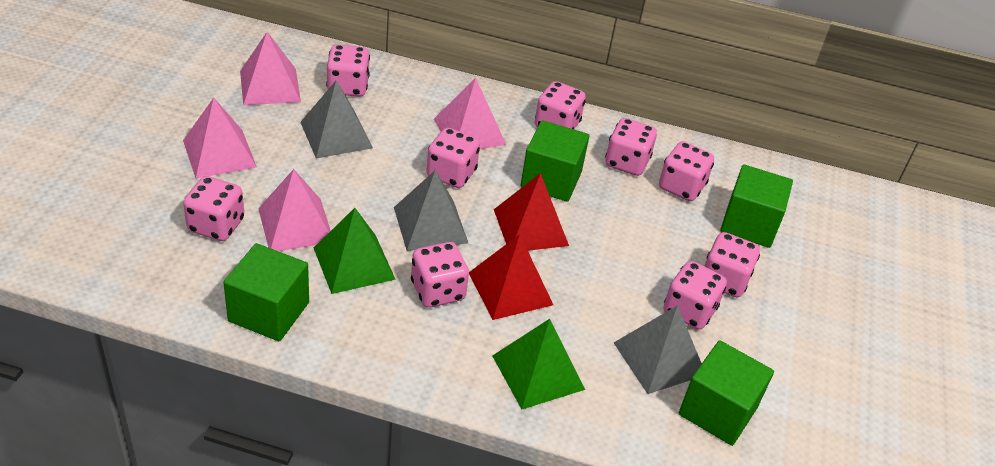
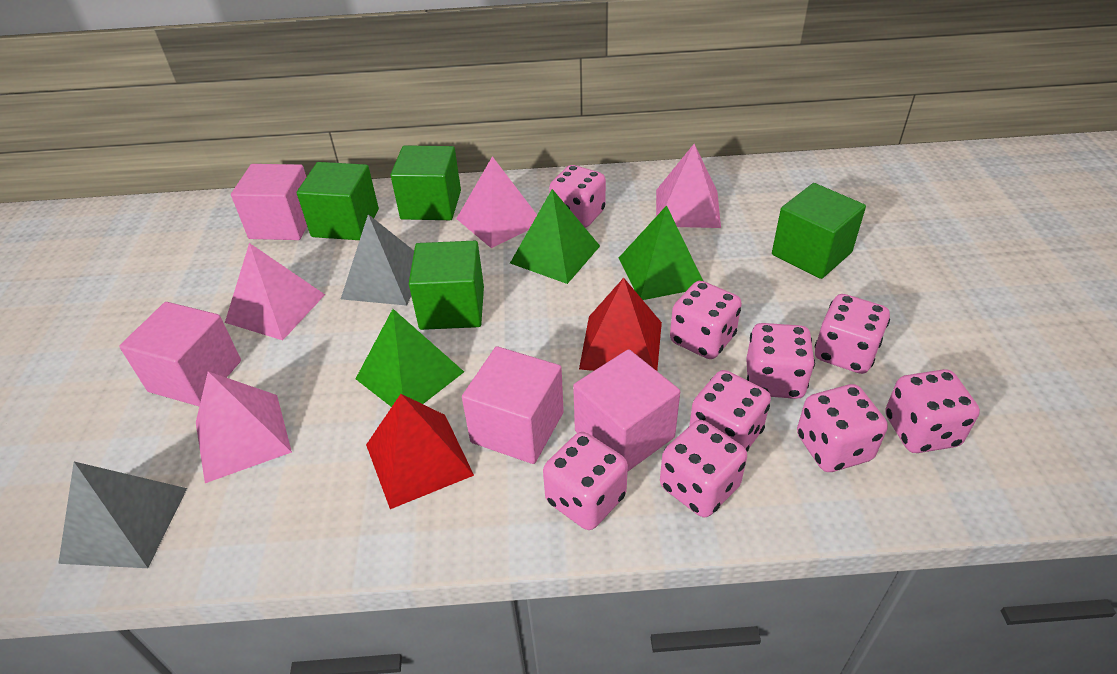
green pyramid: 2 -> 3
grey pyramid: 3 -> 2
pink cube: 0 -> 4

